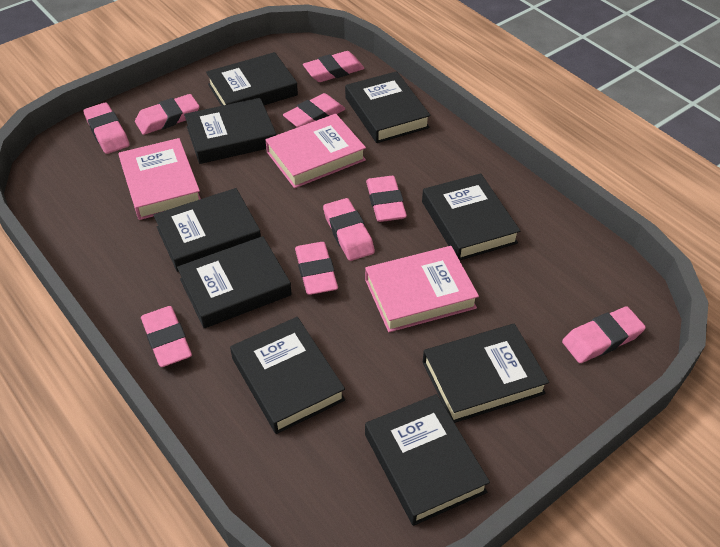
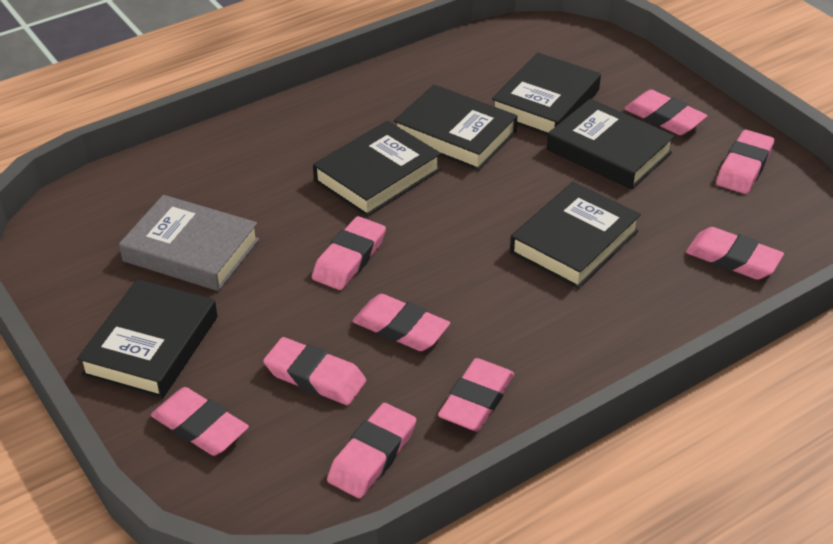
black book: 9 -> 6
grey book: 0 -> 1
pink book: 3 -> 0

